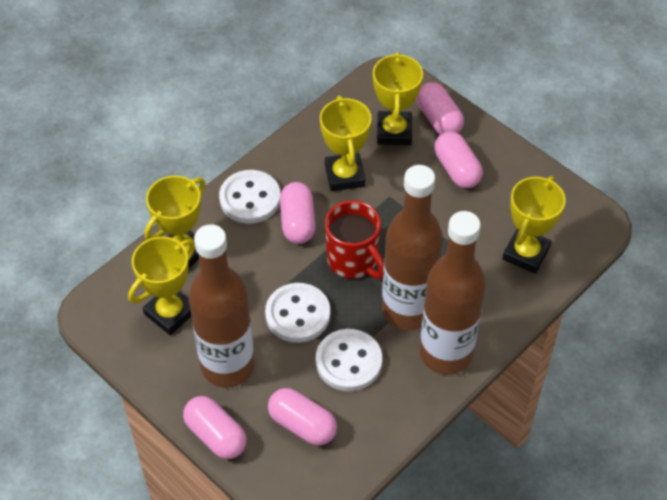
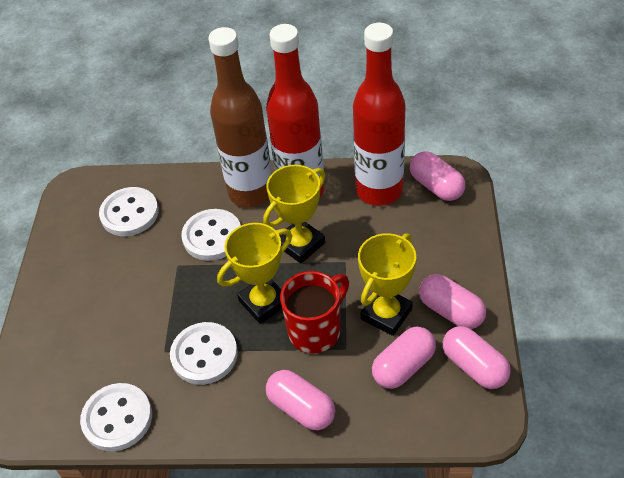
brown bottle: 3 -> 1
red bottle: 0 -> 2
white button: 3 -> 4
yellow trophy: 5 -> 3

